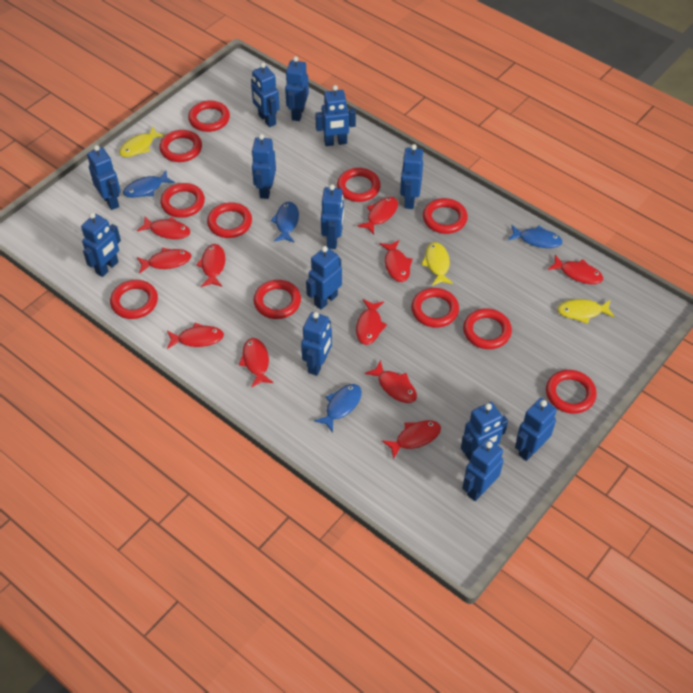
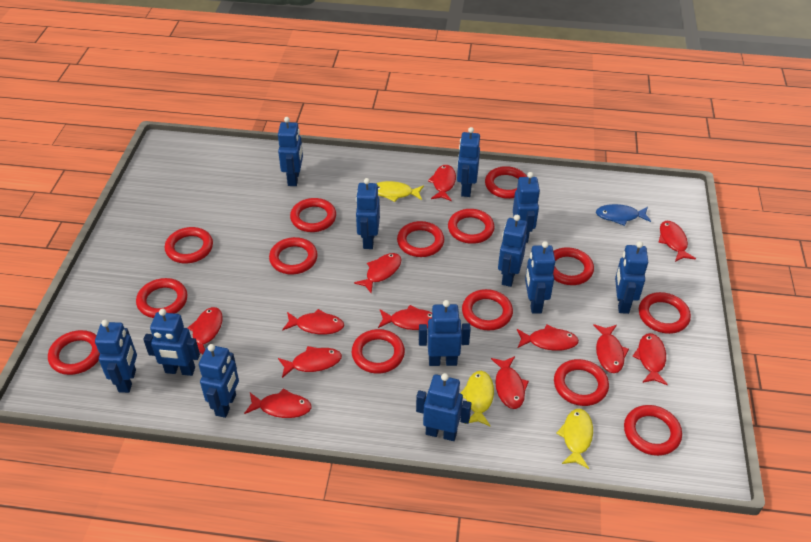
blue fish: 4 -> 1
blue robot: 13 -> 12
red fish: 11 -> 12
red ring: 11 -> 14

